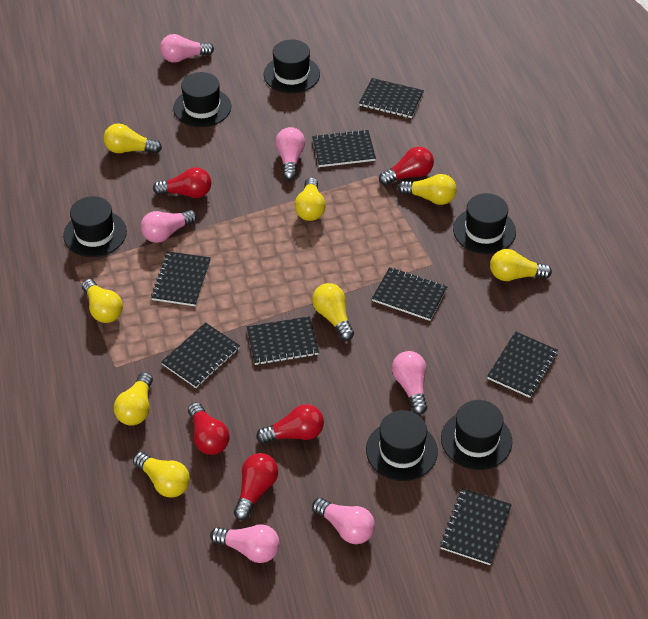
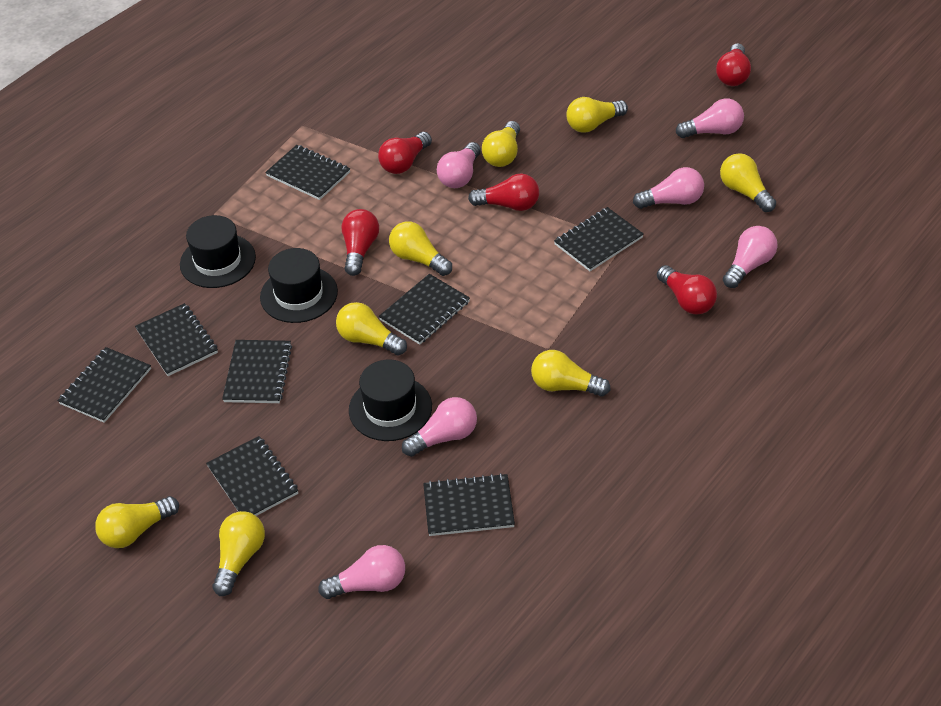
black hat: 6 -> 3

